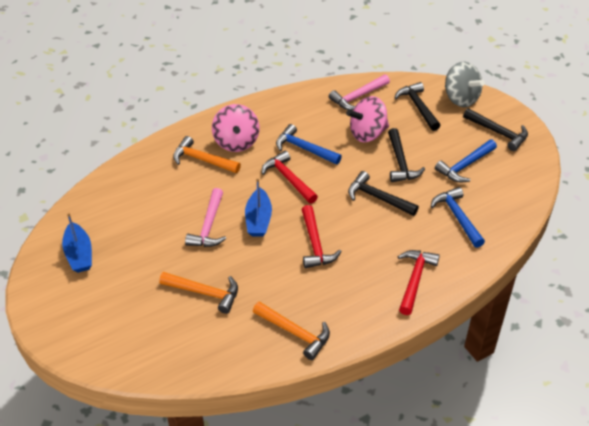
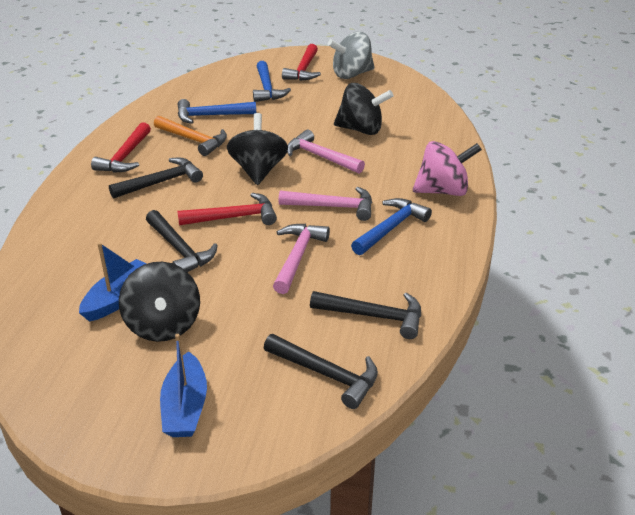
black spinning top: 0 -> 3
orange hammer: 3 -> 1
pink hammer: 2 -> 3
pink spinning top: 2 -> 1

